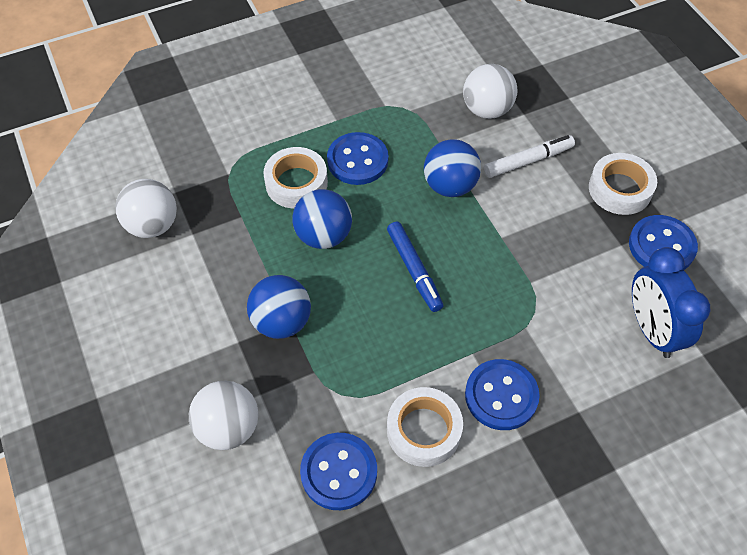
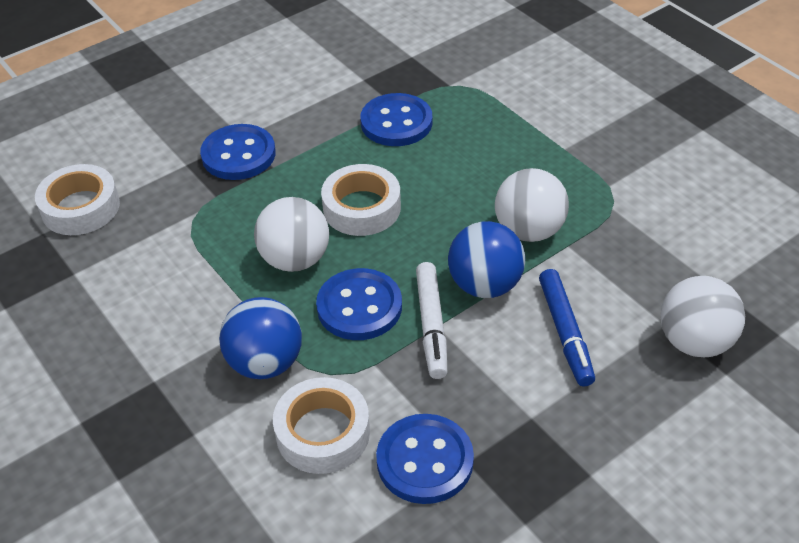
blue ball: 3 -> 2
blue clock: 1 -> 0

